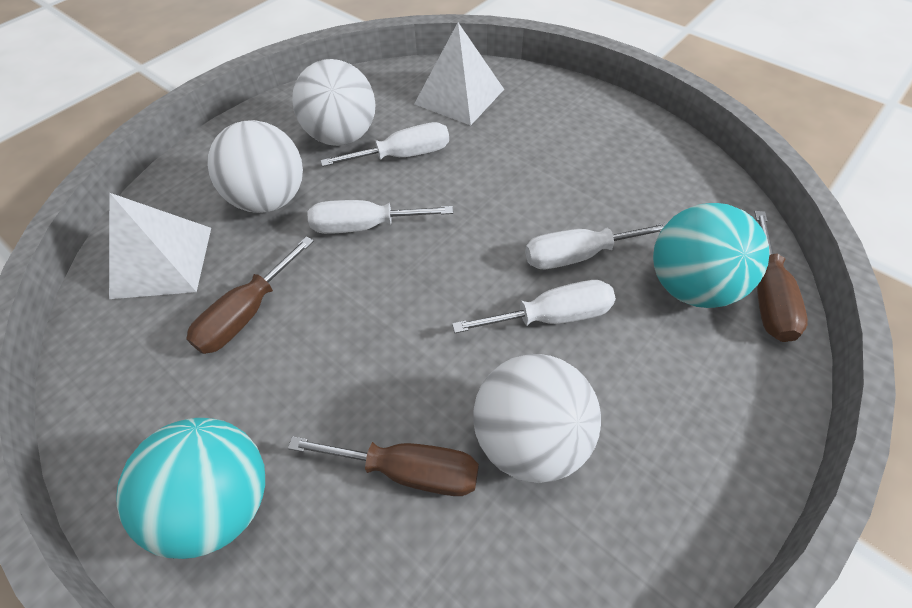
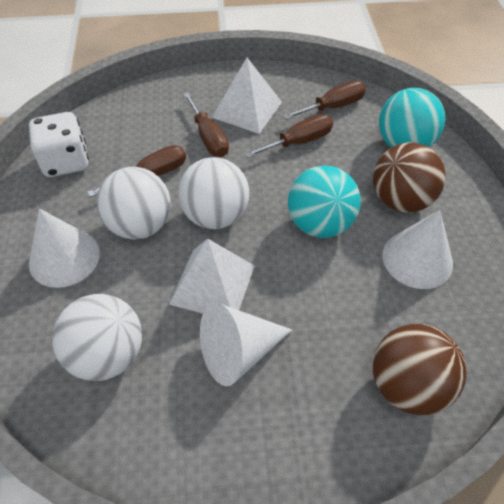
brown ball: 0 -> 2
brown screwdriver: 3 -> 4
white cone: 0 -> 3
white dice: 0 -> 1
white screwdriver: 4 -> 0

